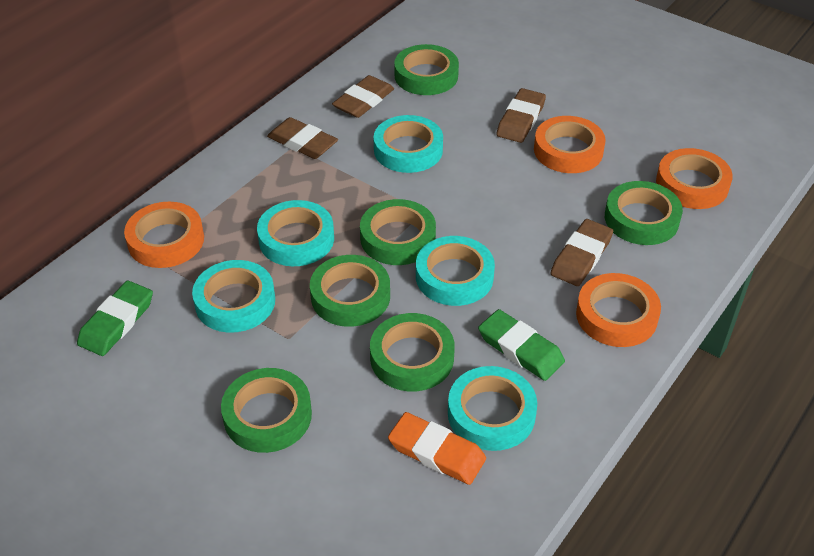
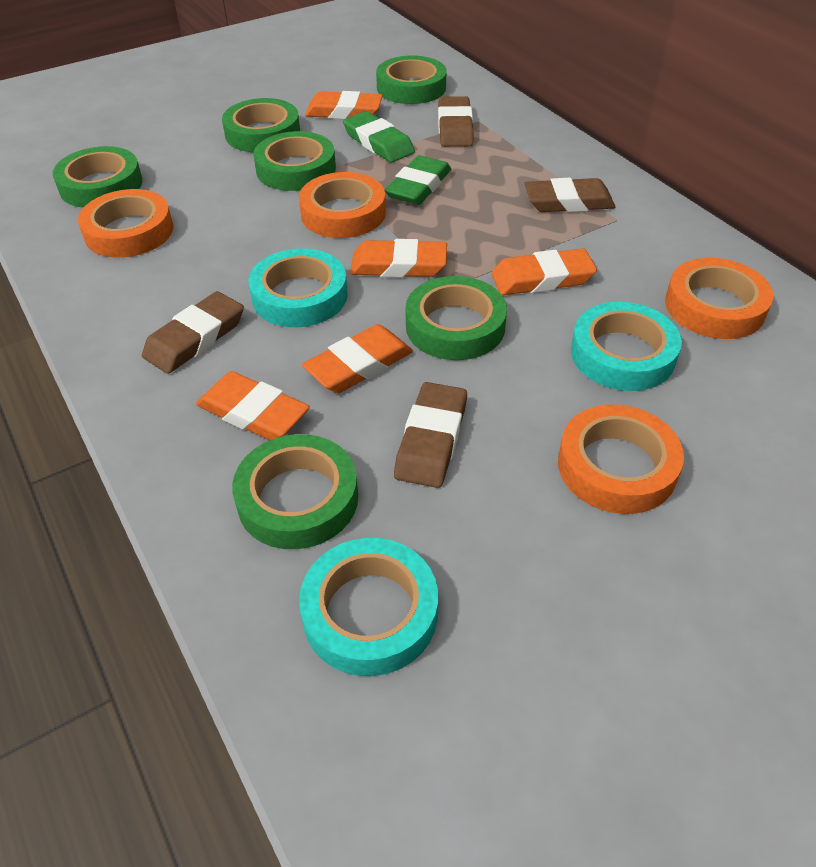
orange eraser: 1 -> 5
turquoise tape: 5 -> 3

